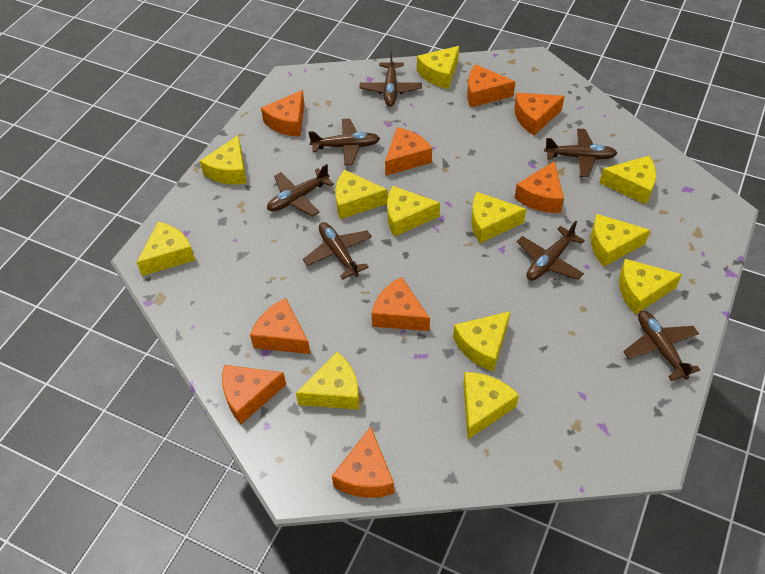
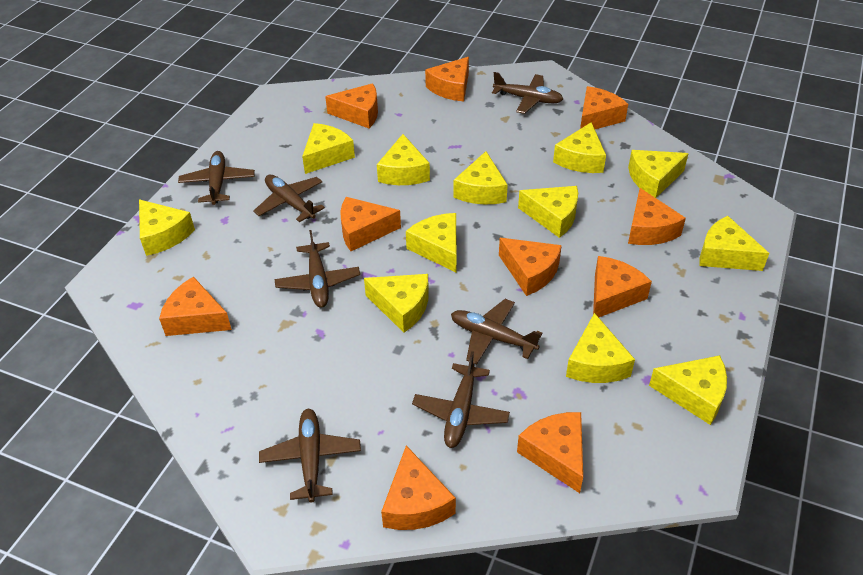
orange cheese: 9 -> 10

